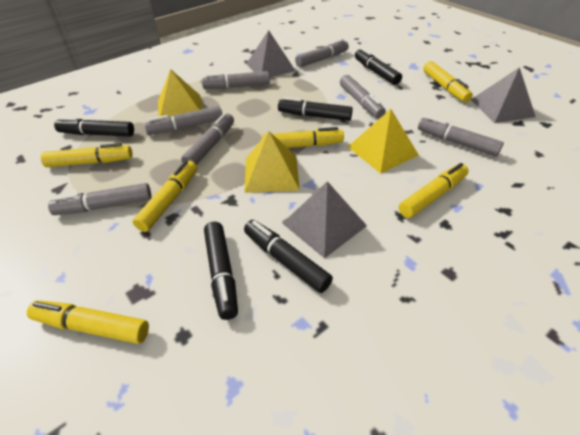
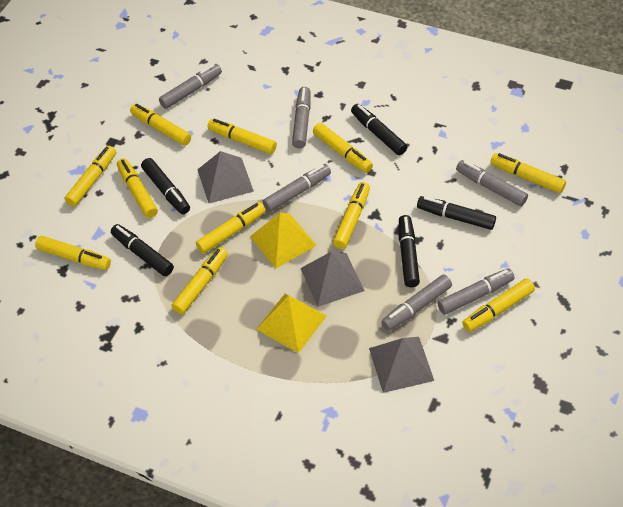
grey marker: 7 -> 6
yellow marker: 6 -> 11
yellow pyramid: 3 -> 2

